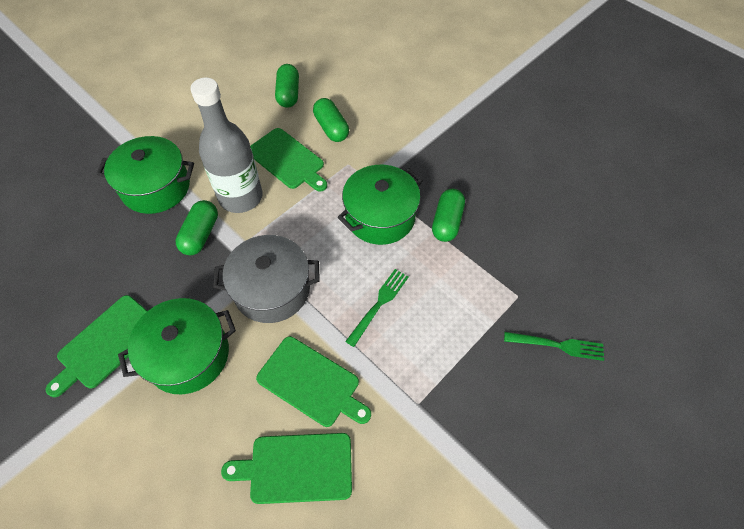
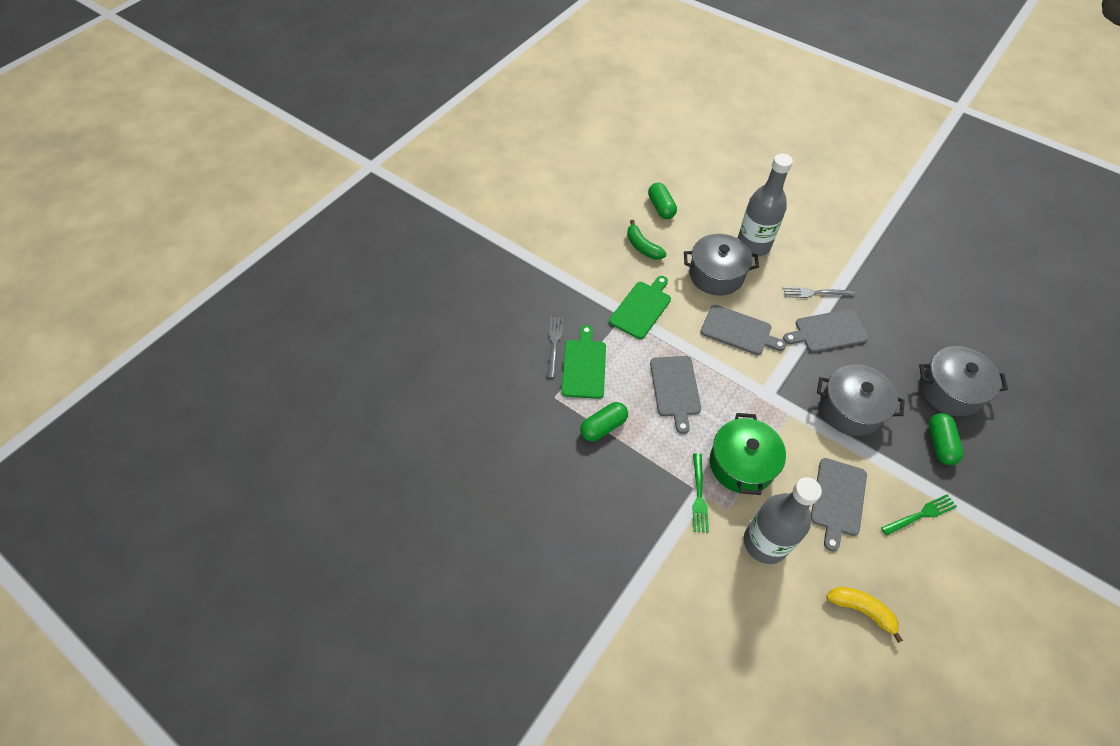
green banana: 0 -> 1
green capsule: 4 -> 3
green cutting board: 4 -> 2
green pot: 3 -> 1
grey bottle: 1 -> 2
grey cutting board: 0 -> 4
grey fork: 0 -> 2
grey pot: 1 -> 3
yellow banana: 0 -> 1

